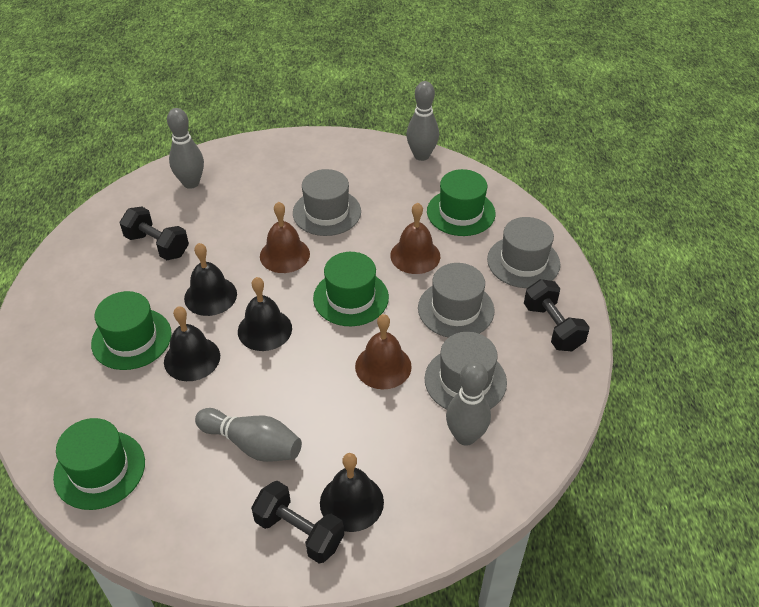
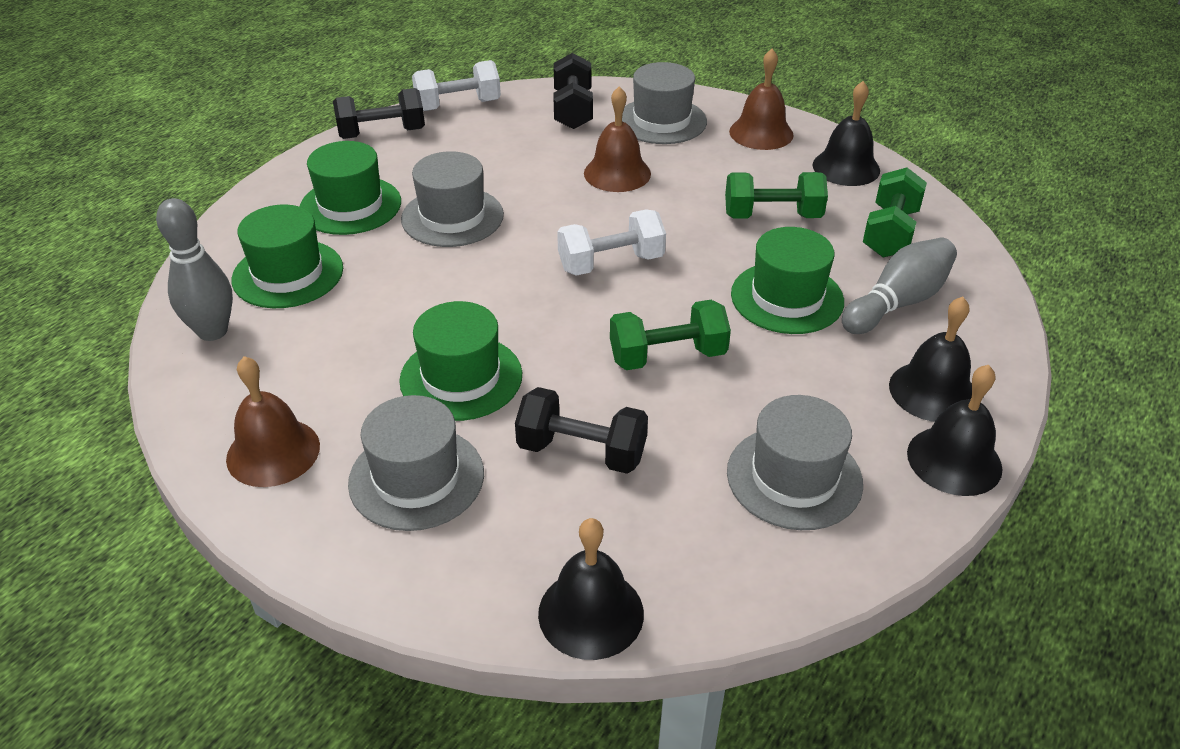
green dumbbell: 0 -> 3
grey bowling pin: 4 -> 2
white dumbbell: 0 -> 2

